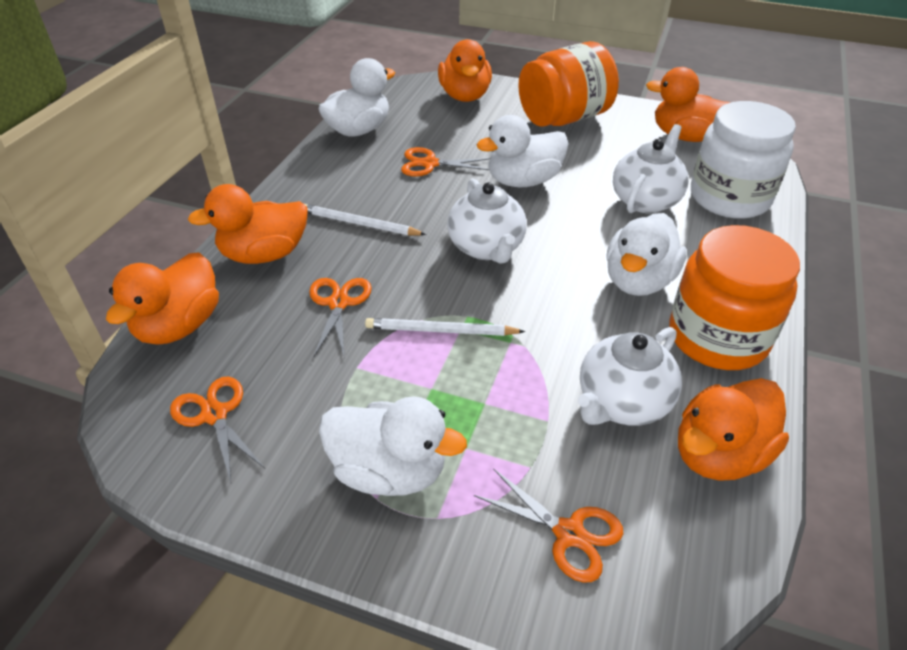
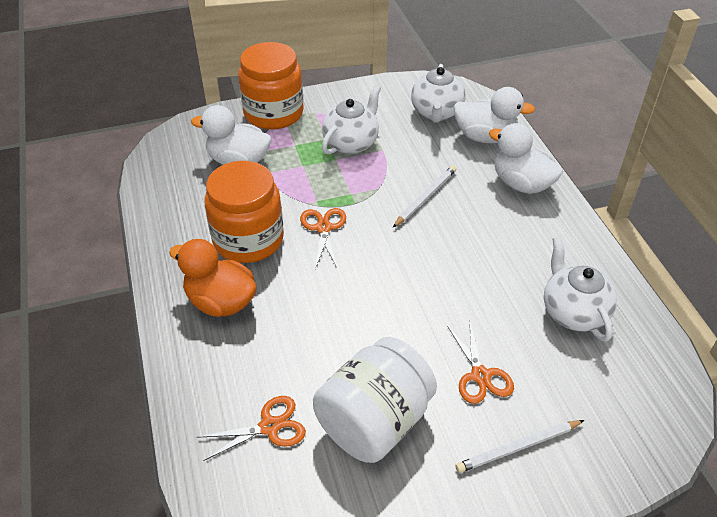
orange duck: 5 -> 1
orange scissors: 4 -> 3
white duck: 4 -> 3

